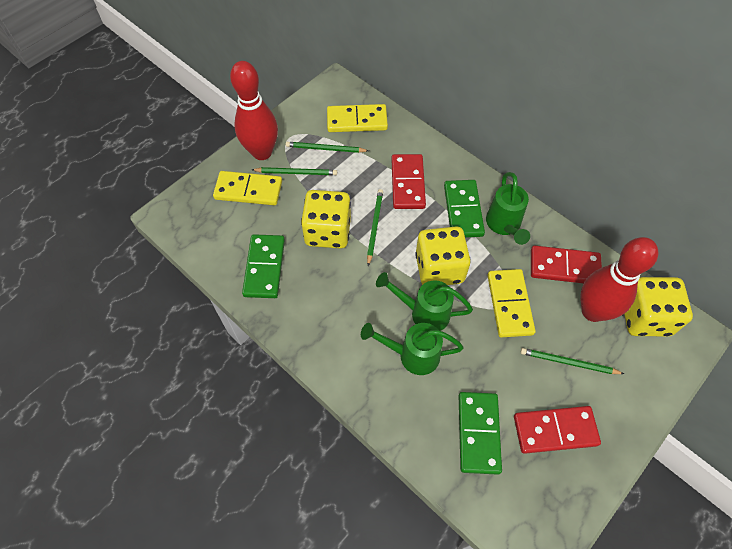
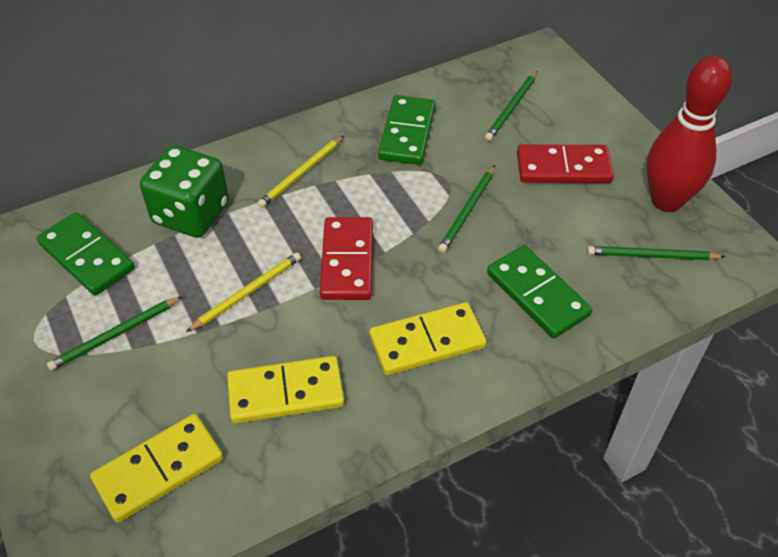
green dice: 0 -> 1
green watering can: 3 -> 0
red bowling pin: 2 -> 1
red domino: 3 -> 2
yellow dice: 3 -> 0
yellow pencil: 0 -> 2

